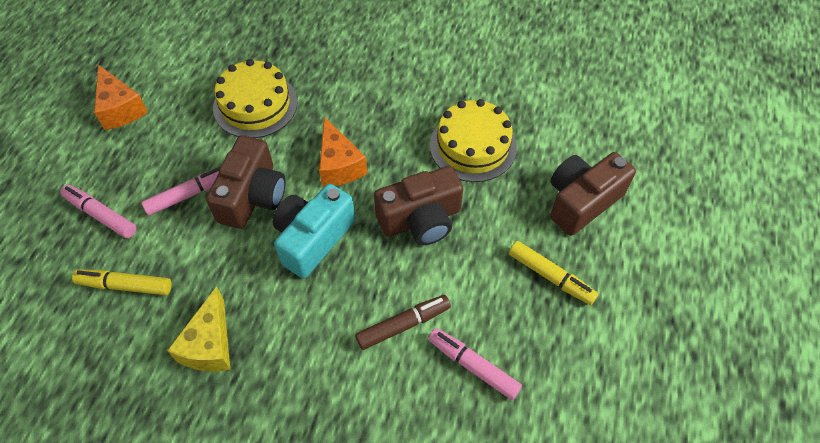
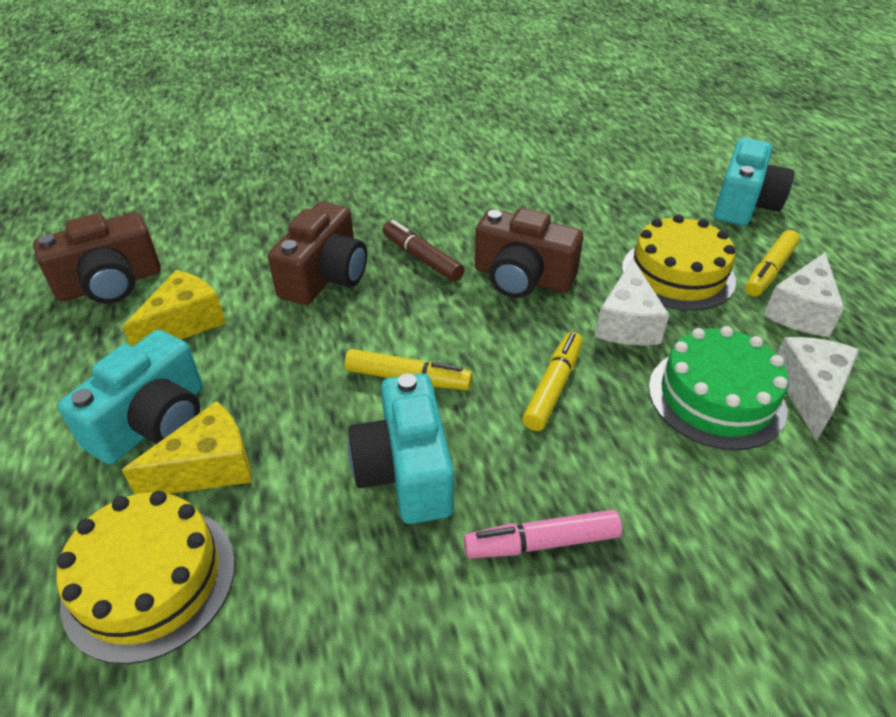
green cake: 0 -> 1
orange cheese: 2 -> 0
pink marker: 3 -> 1
turquoise camera: 1 -> 3
white cheese: 0 -> 3
yellow cheese: 1 -> 2
yellow marker: 2 -> 3

